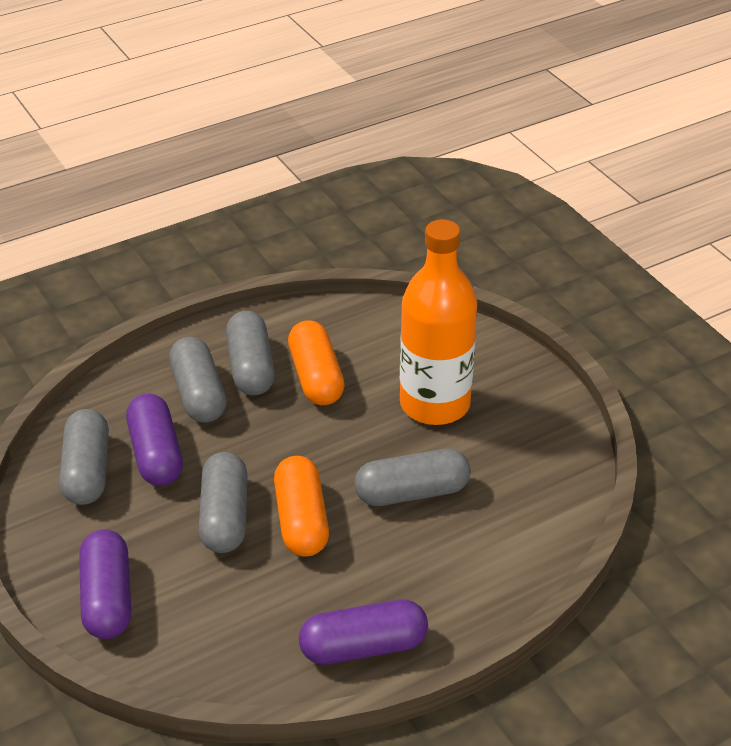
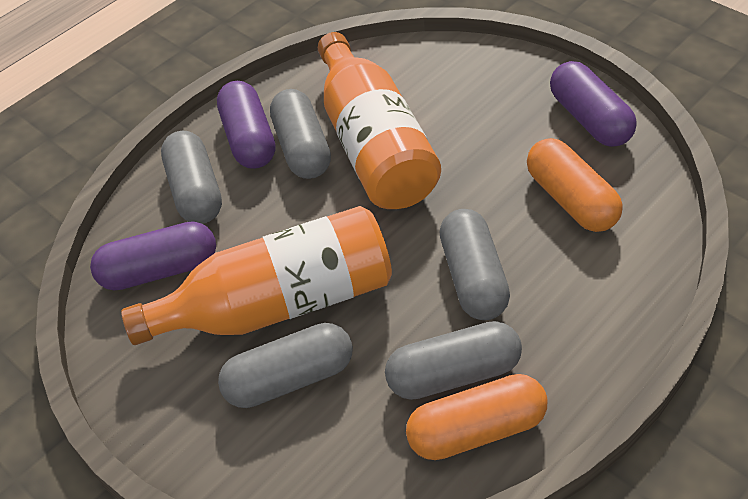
orange bottle: 1 -> 2

